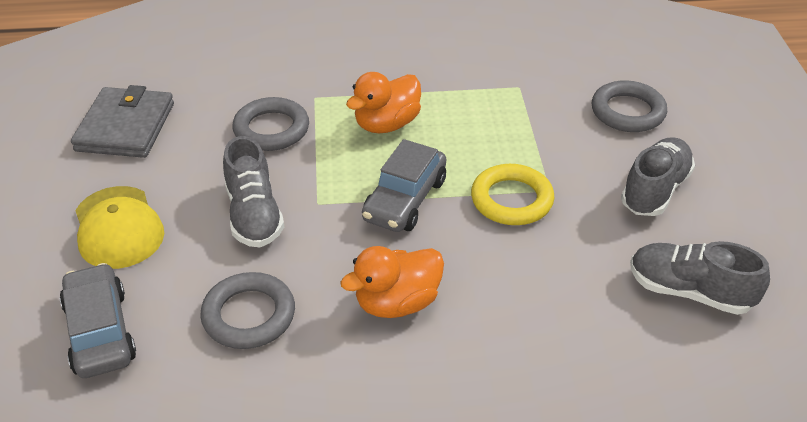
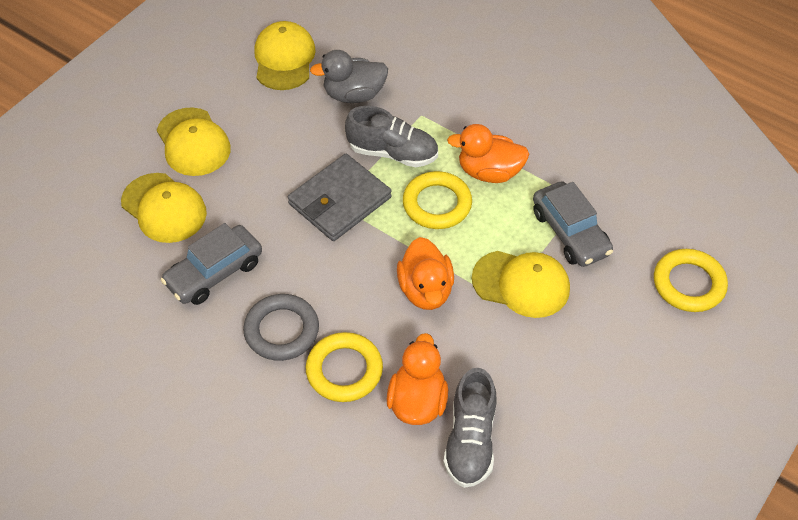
grey duck: 0 -> 1
grey ring: 3 -> 1
grey shoe: 3 -> 2
orange duck: 2 -> 3
yellow cap: 1 -> 4
yellow ring: 1 -> 3

